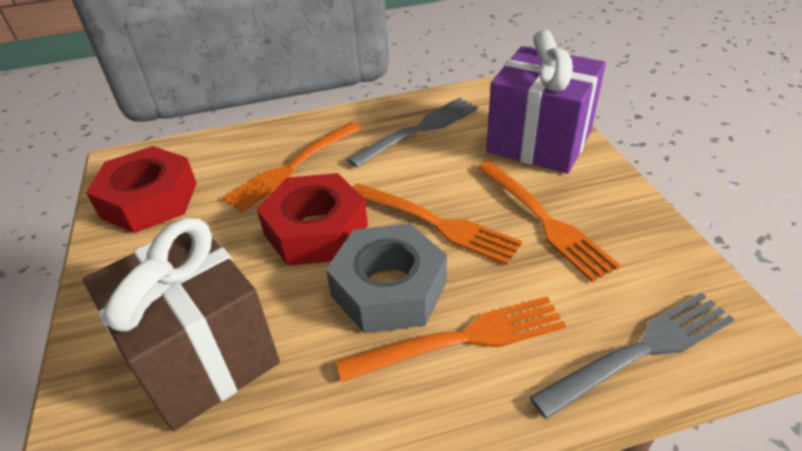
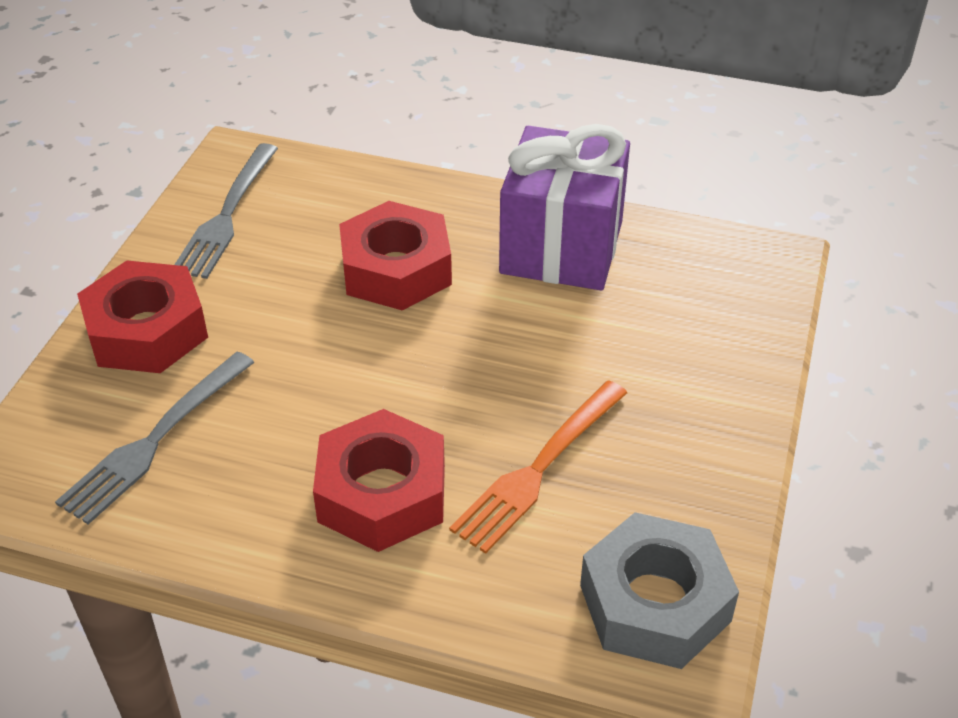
brown gift: 1 -> 0
orange fork: 4 -> 1
red nut: 2 -> 3

